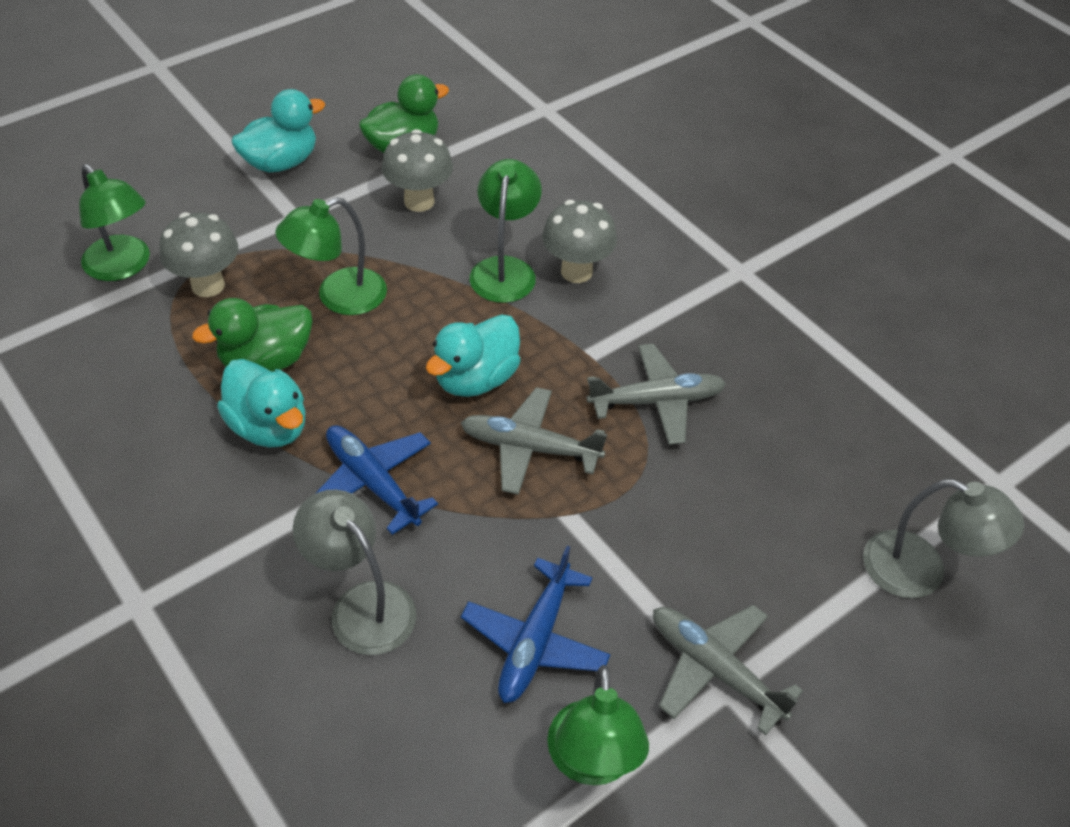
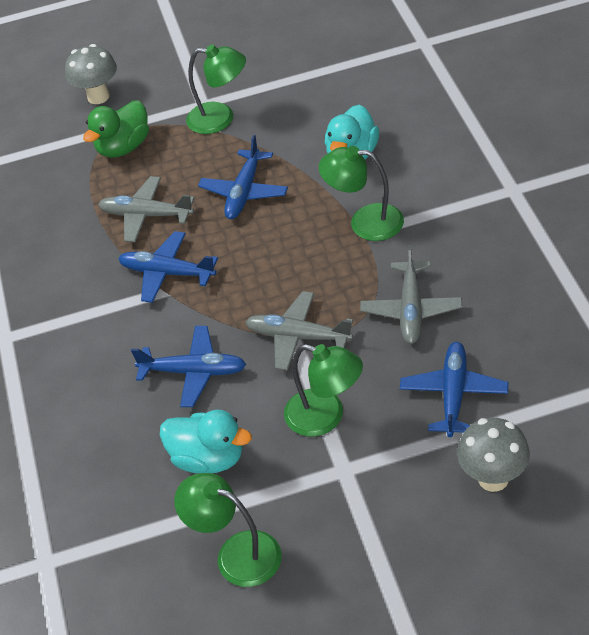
blue plane: 2 -> 4
green duck: 2 -> 1
grey lamp: 2 -> 0
grey mushroom: 3 -> 2
turquoise duck: 3 -> 2

